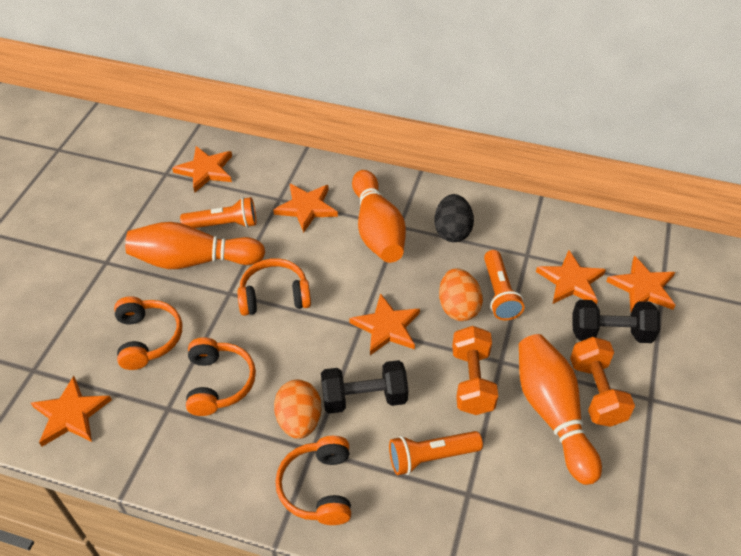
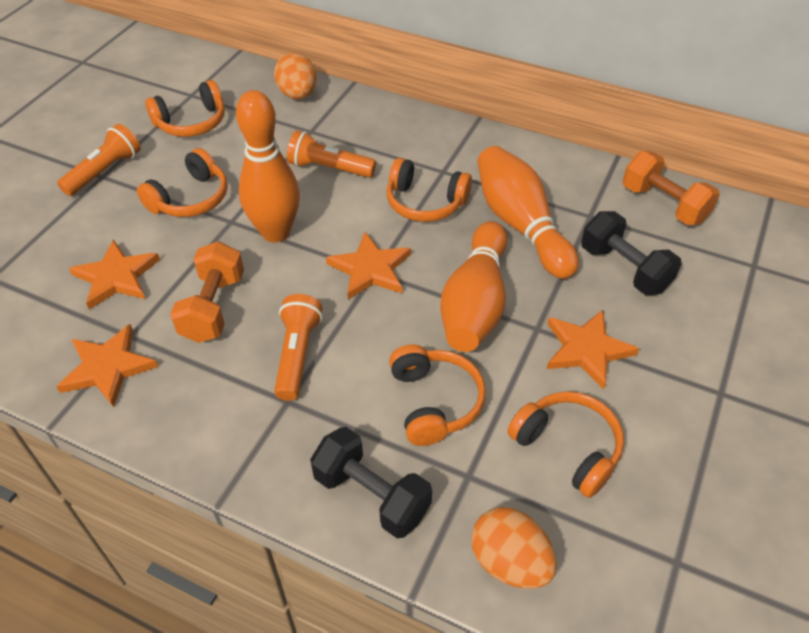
black egg: 1 -> 0
orange headphones: 4 -> 5
orange star: 6 -> 4

